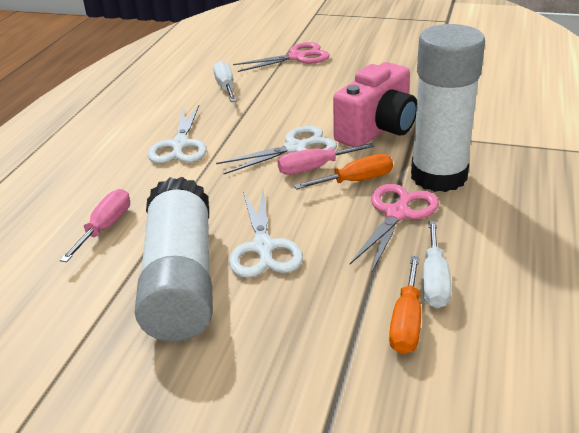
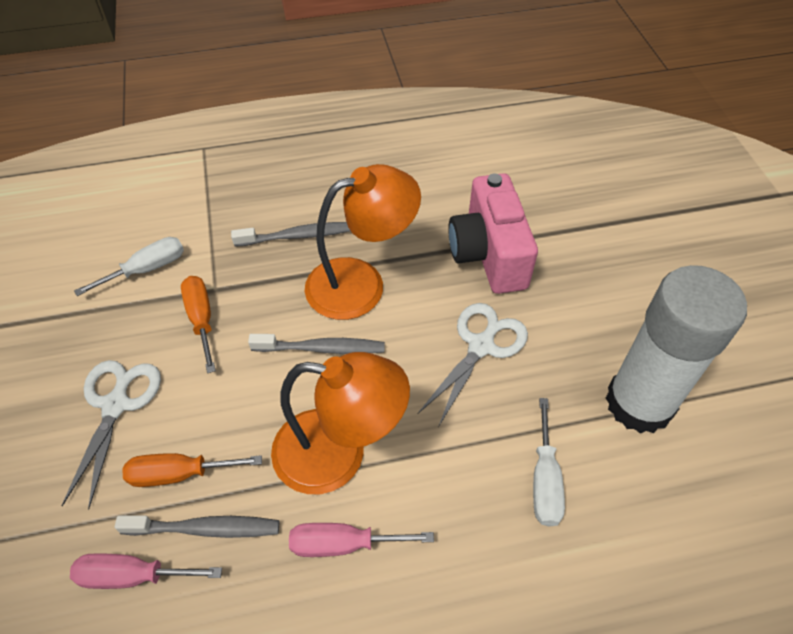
grey toothbrush: 0 -> 3
orange lamp: 0 -> 2
pink scissors: 2 -> 0
white glue stick: 2 -> 1
white scissors: 3 -> 2

